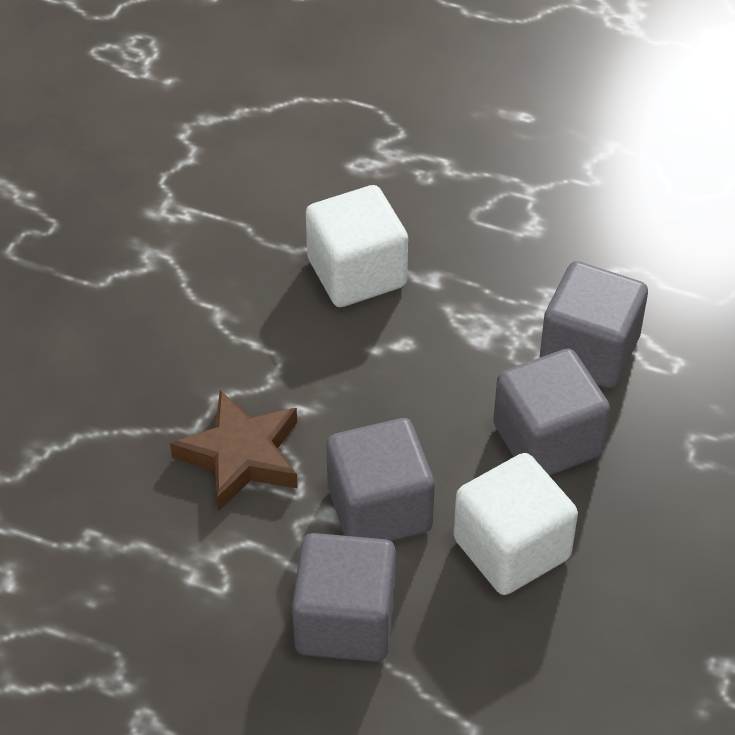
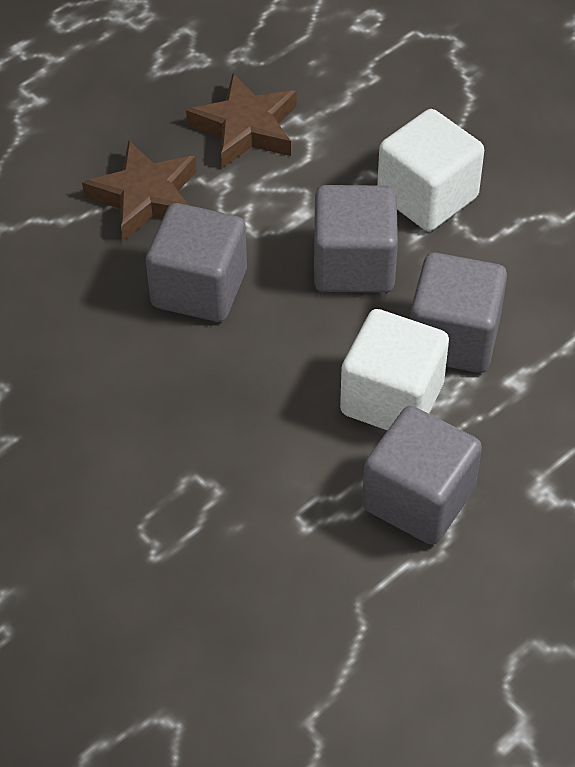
brown star: 1 -> 2

